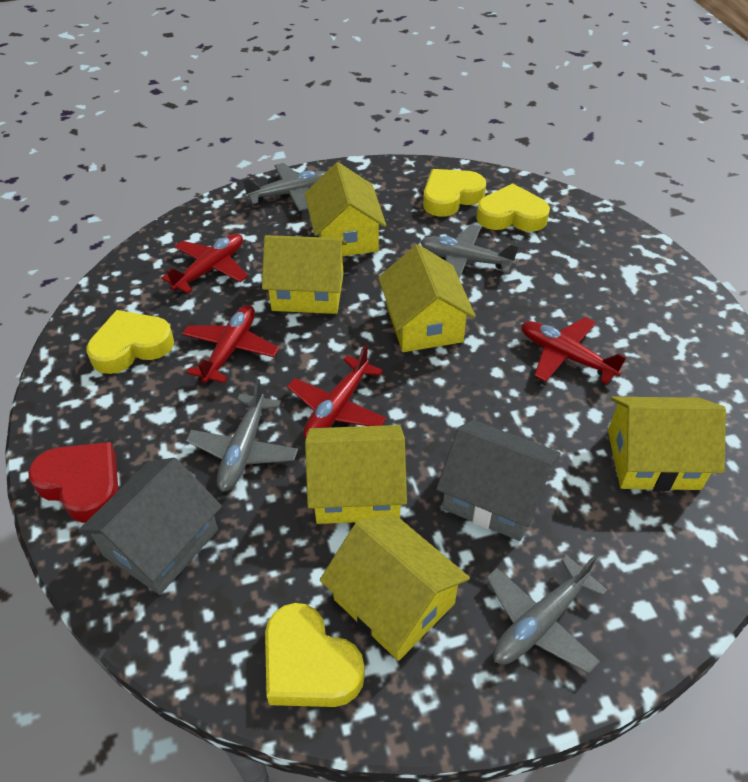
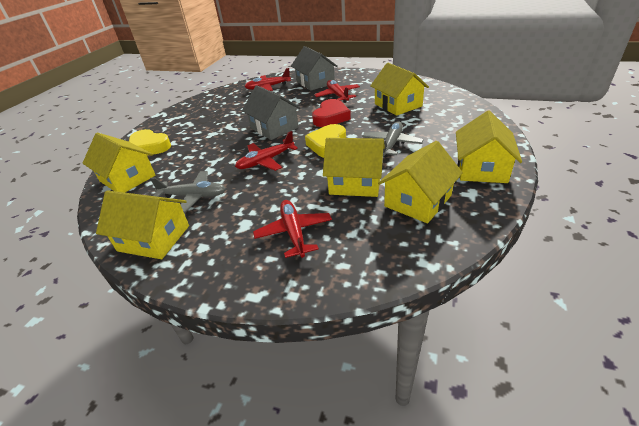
grey plane: 4 -> 2
yellow heart: 4 -> 2

